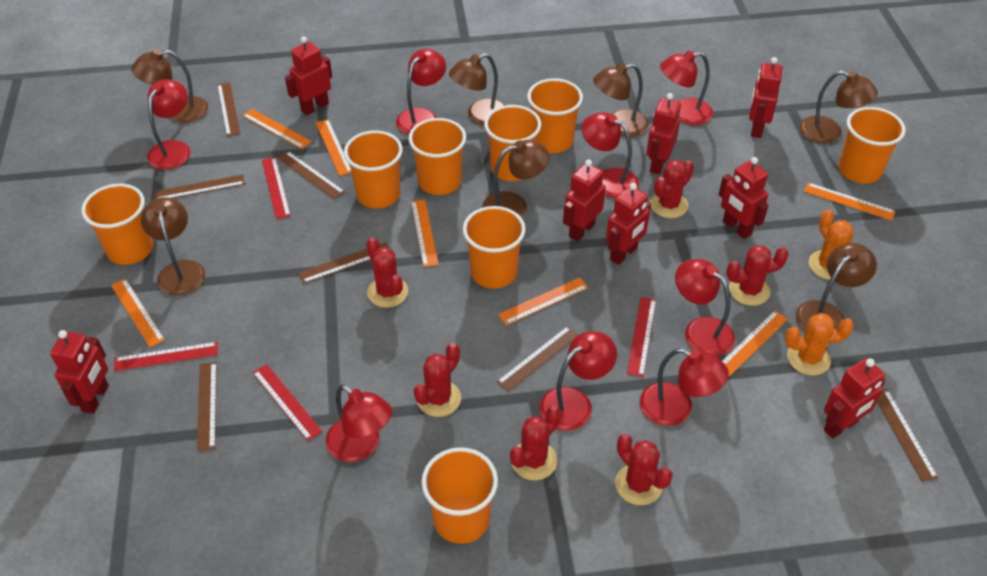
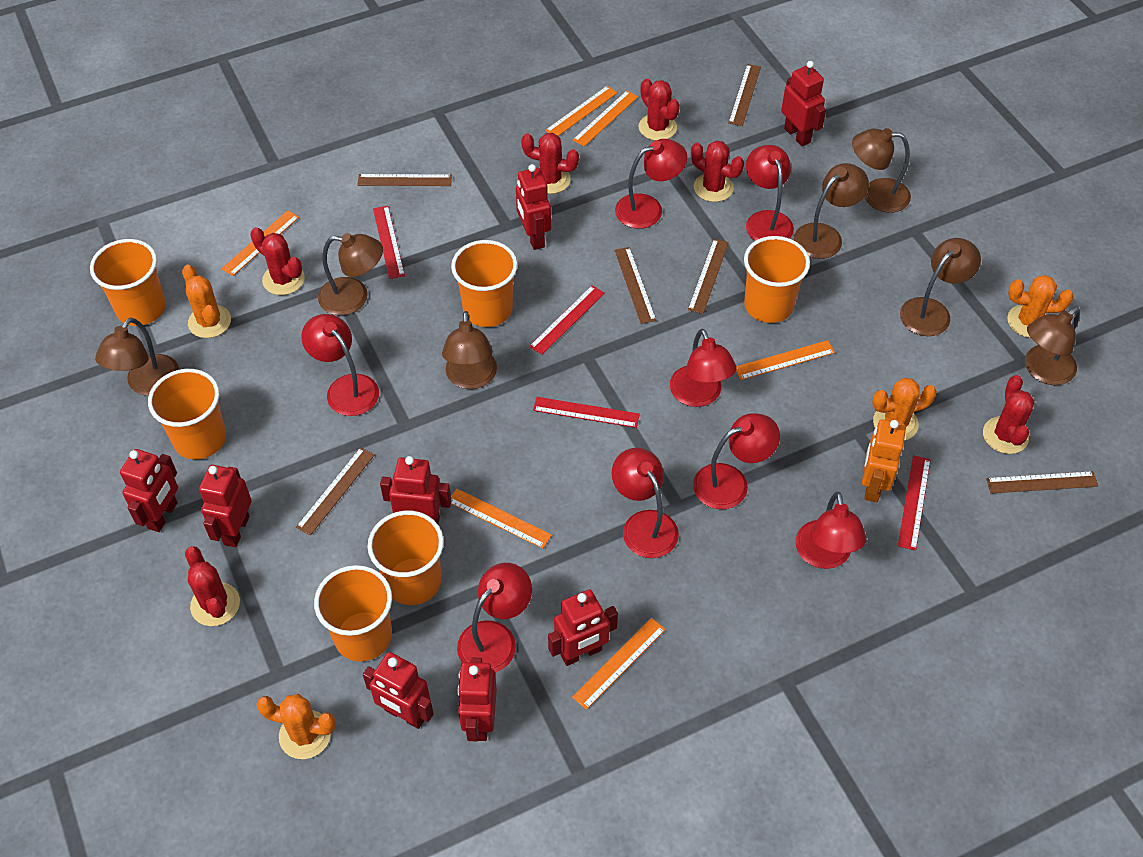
brown ruler: 7 -> 6
orange cactus: 2 -> 4
orange cup: 8 -> 6
orange robot: 0 -> 1
orange ruler: 7 -> 6

